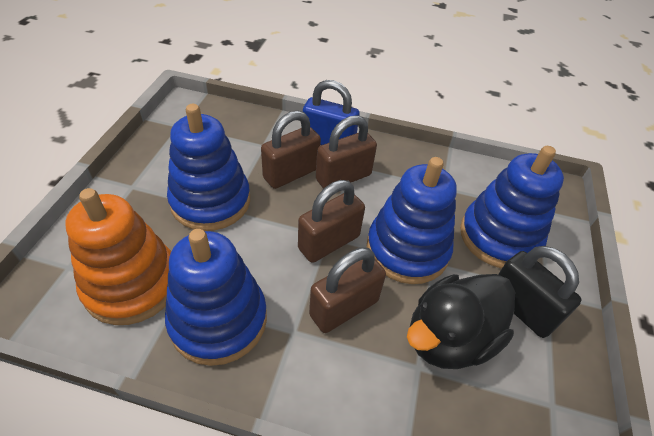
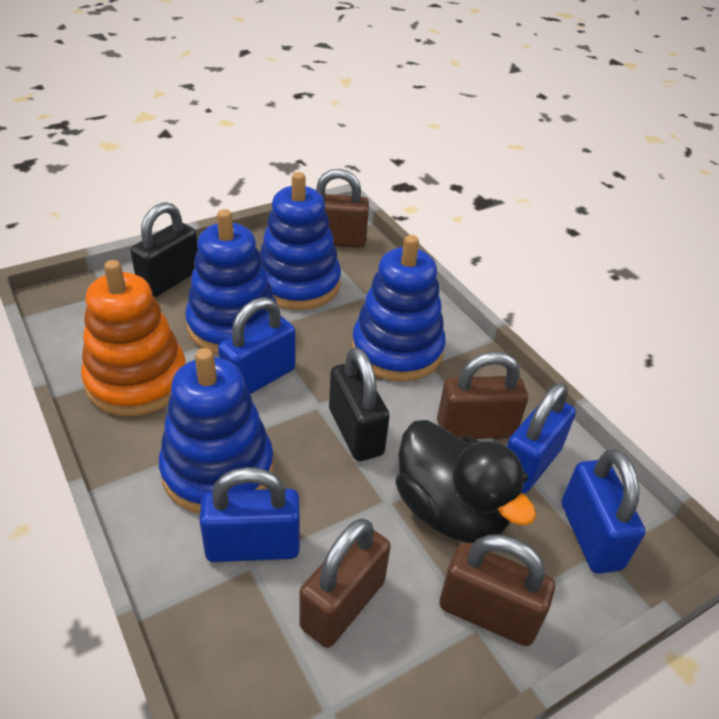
black padlock: 1 -> 2
blue padlock: 1 -> 4

